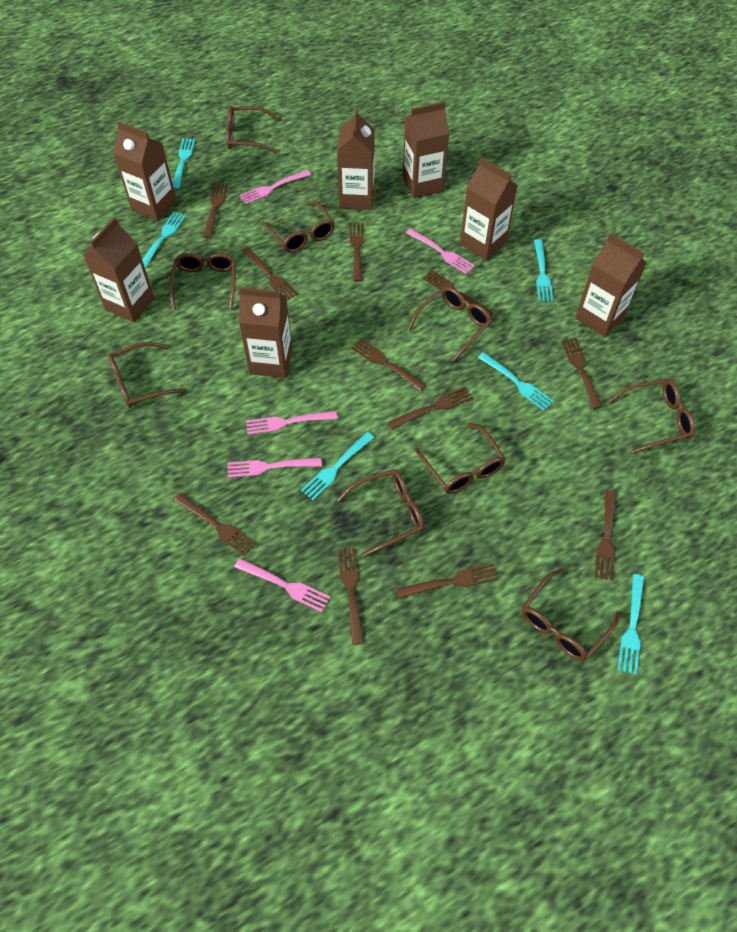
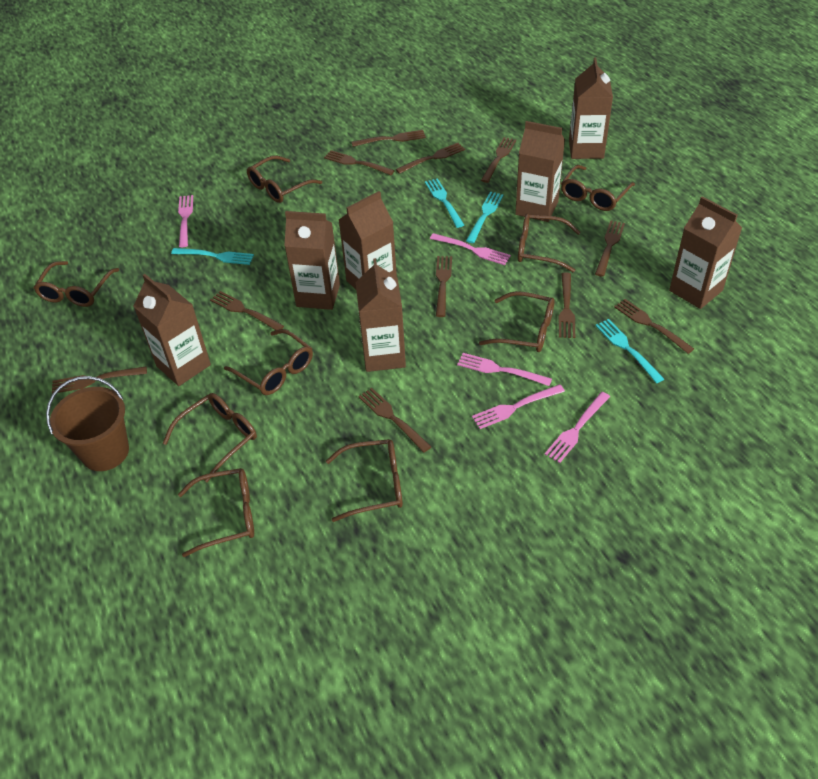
brown bucket: 0 -> 1
turquoise fork: 6 -> 4

